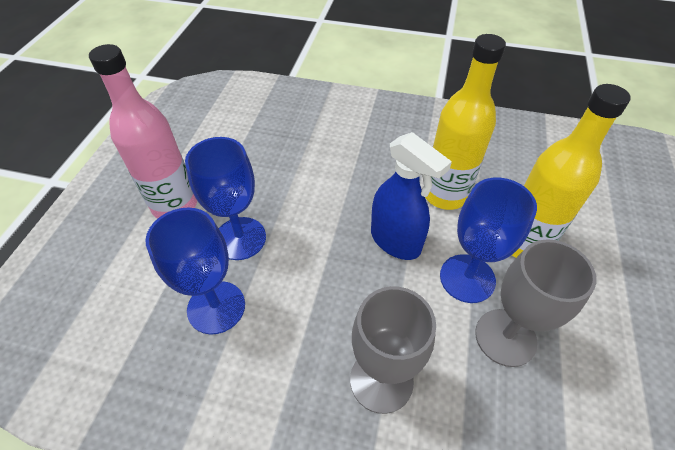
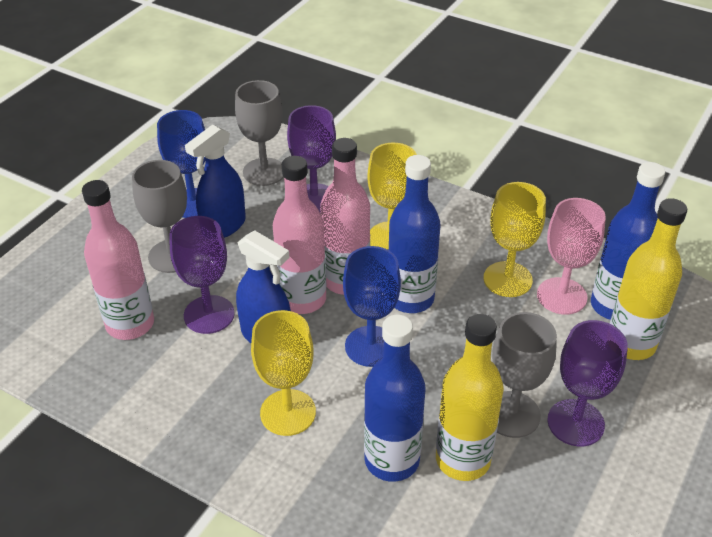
blue bottle: 0 -> 3
blue goblet: 3 -> 2
blue spray bottle: 1 -> 2
grey goblet: 2 -> 3
pink bottle: 1 -> 3
pink goblet: 0 -> 1
purple goblet: 0 -> 3
yellow goblet: 0 -> 3

